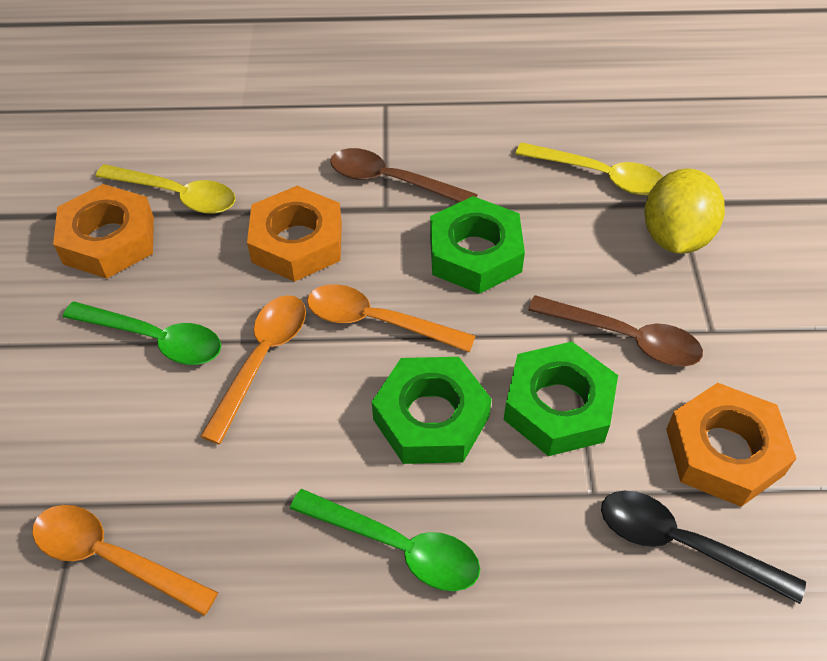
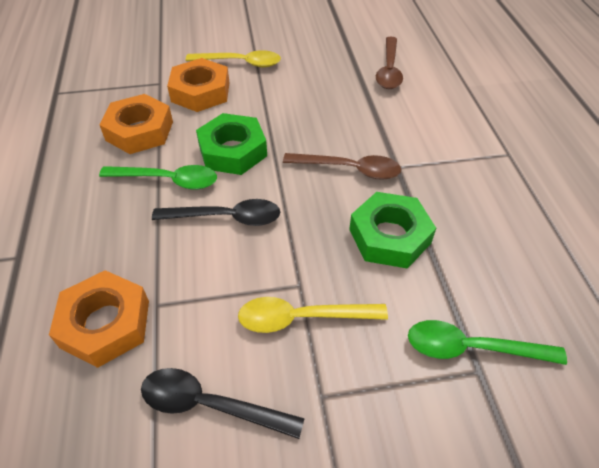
black spoon: 1 -> 2
green nut: 3 -> 2
orange spoon: 3 -> 0
yellow lemon: 1 -> 0

